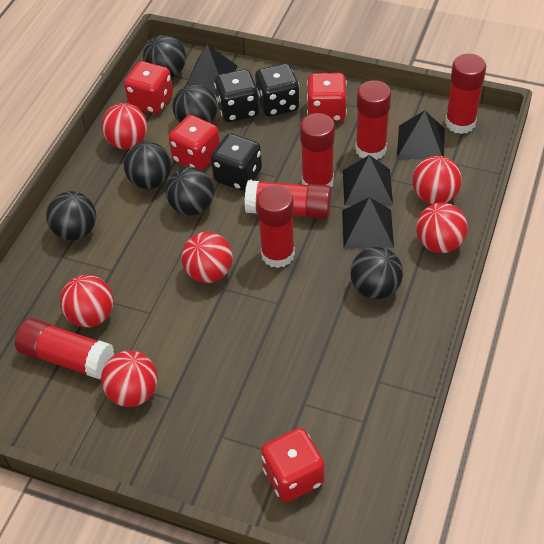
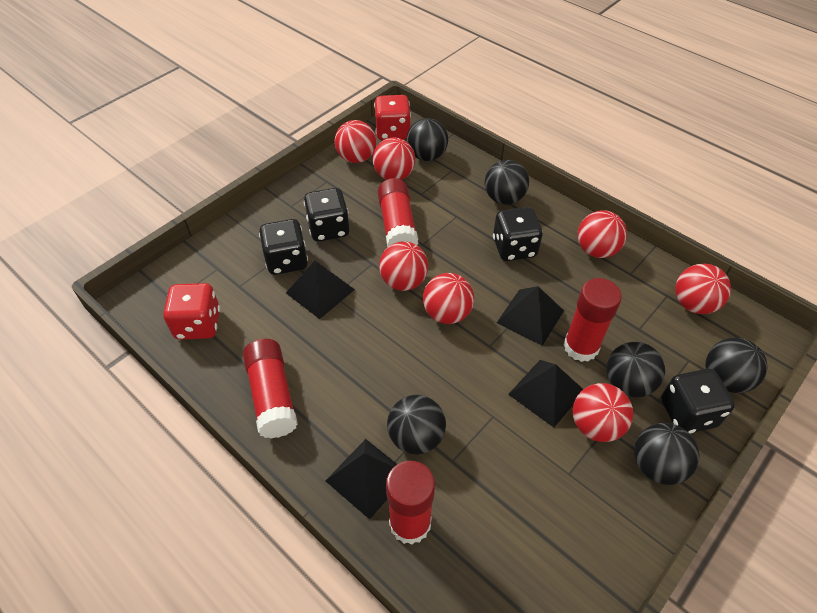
black dice: 3 -> 4
red ball: 6 -> 7
red dice: 4 -> 2
red glue stick: 6 -> 4

